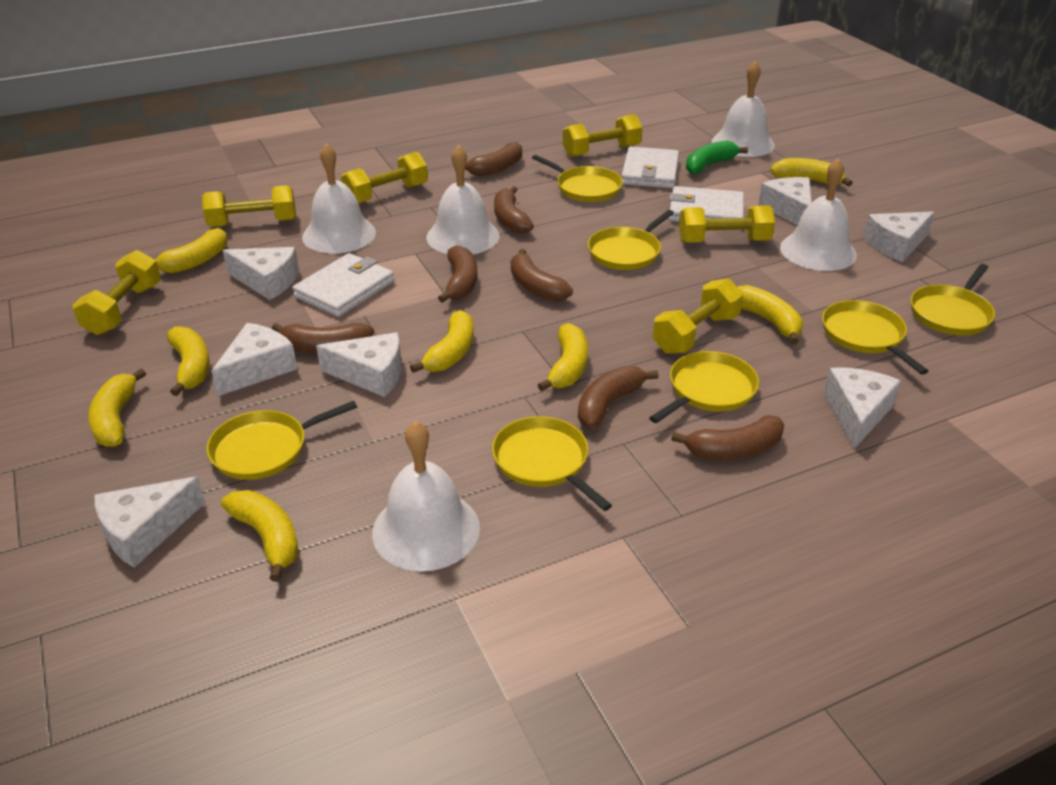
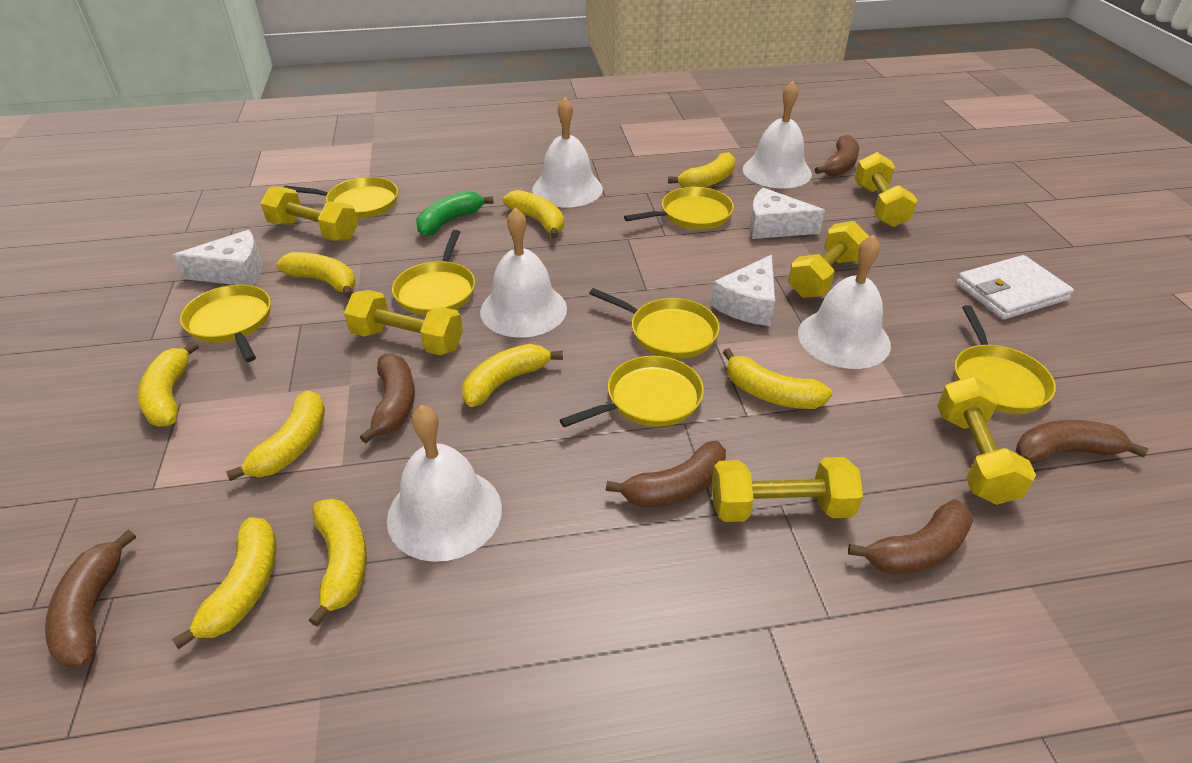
brown banana: 7 -> 6
white cheese: 7 -> 3
white wallet: 3 -> 1
yellow banana: 8 -> 9

